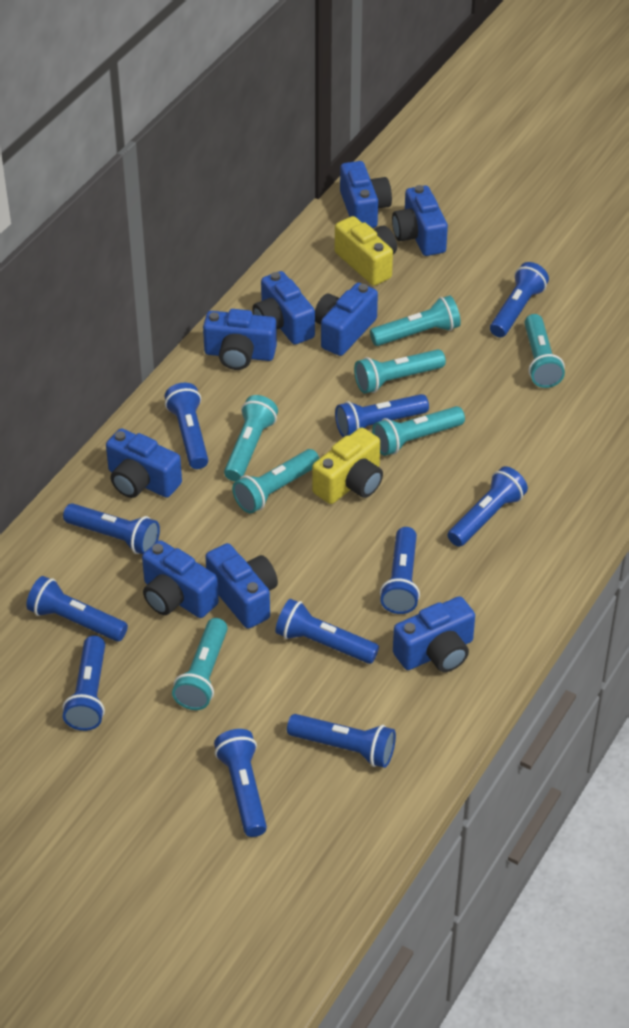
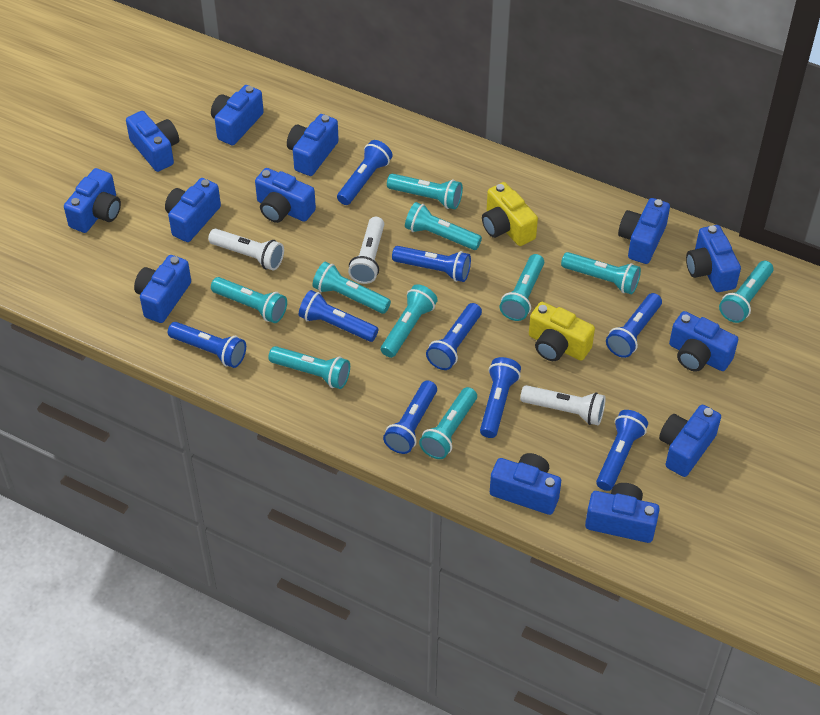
blue camera: 9 -> 13
blue flashlight: 11 -> 9
turquoise flashlight: 7 -> 10
white flashlight: 0 -> 3

